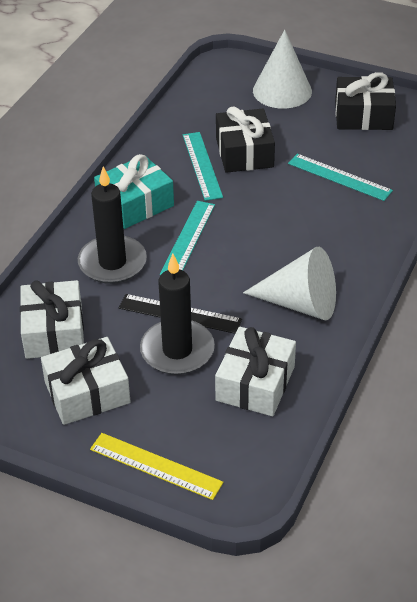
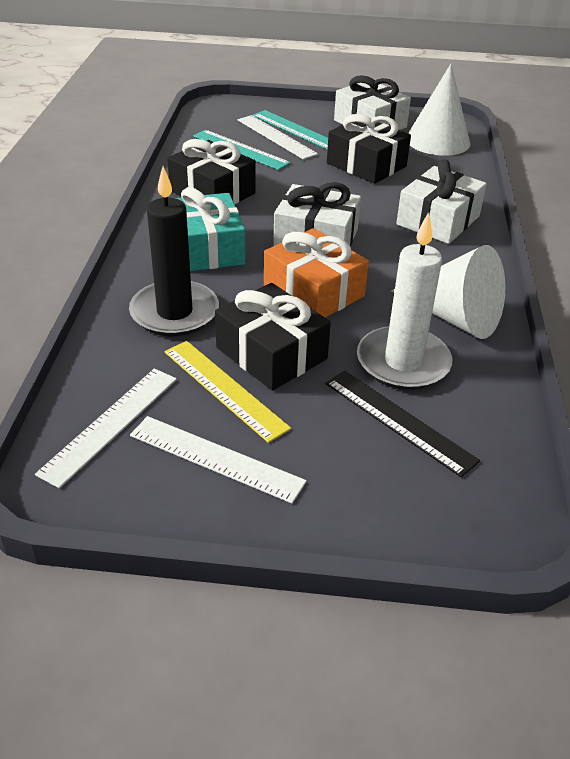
black candle: 2 -> 1
black gift: 2 -> 3
orange gift: 0 -> 1
turquoise ruler: 3 -> 2
white candle: 0 -> 1
white ruler: 0 -> 3

